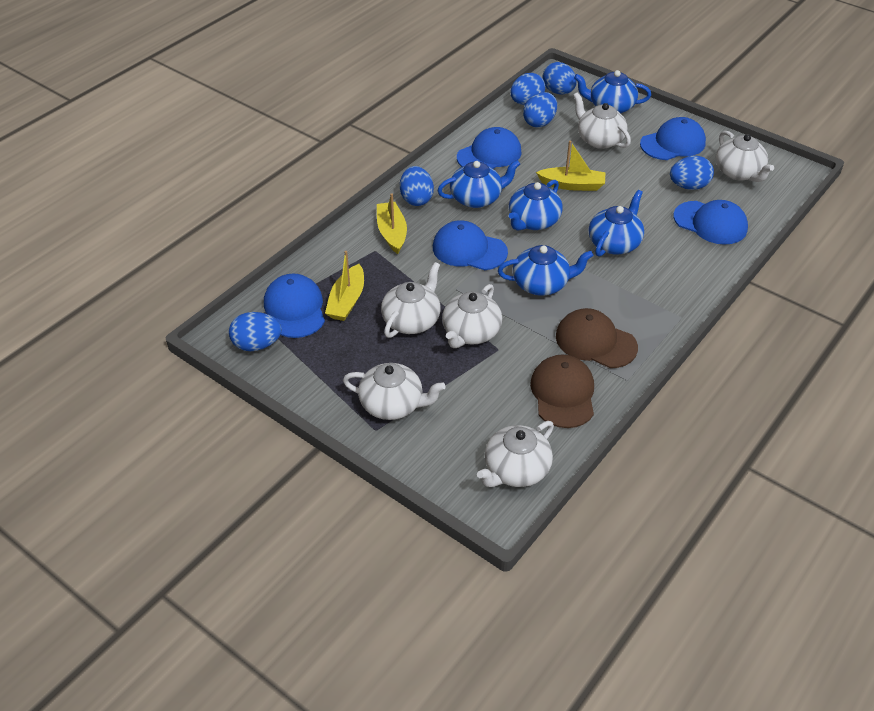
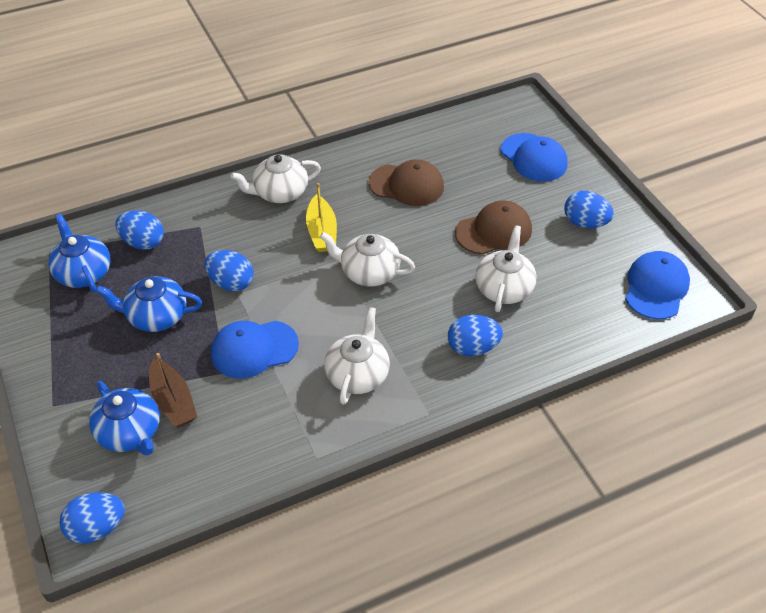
blue cap: 5 -> 3
blue egg: 6 -> 5
blue teapot: 5 -> 3
brown boat: 0 -> 1
white teapot: 6 -> 4
yellow boat: 3 -> 1

